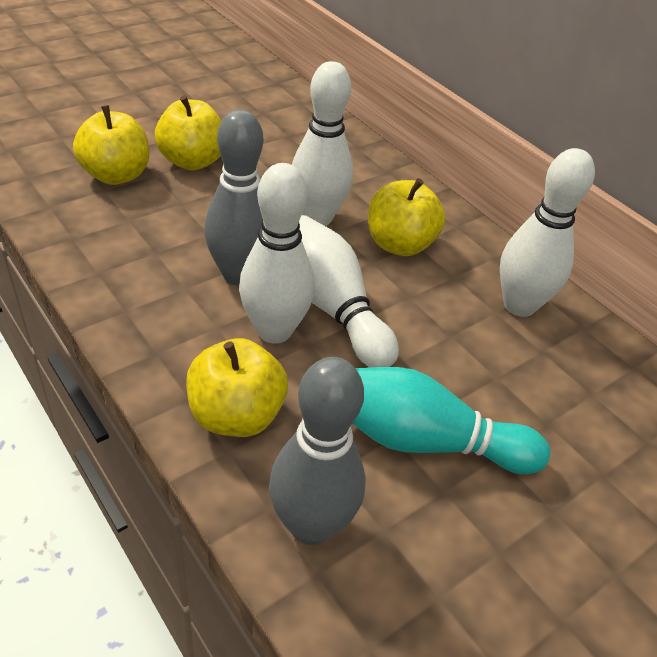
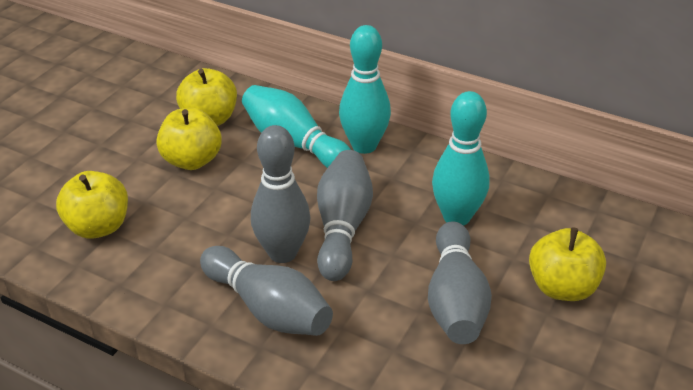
grey bowling pin: 2 -> 4
turquoise bowling pin: 1 -> 3
white bowling pin: 4 -> 0

